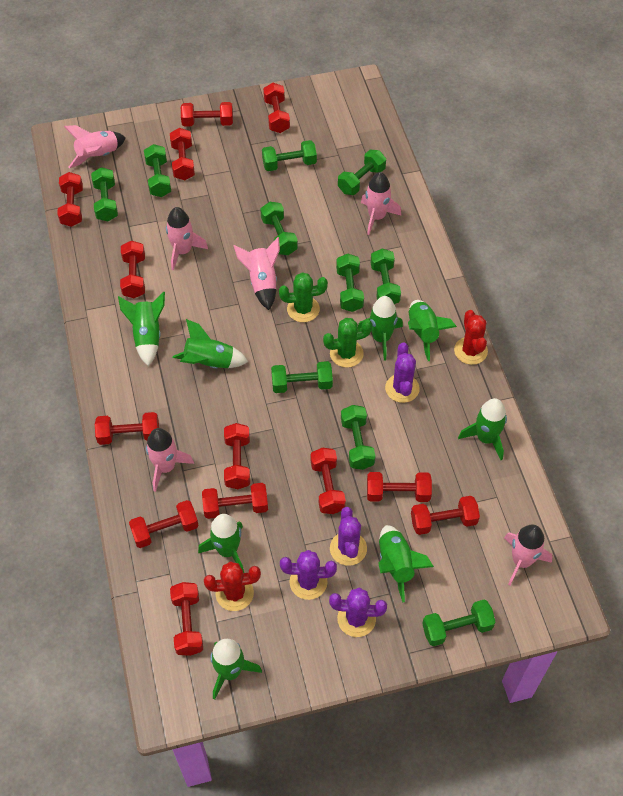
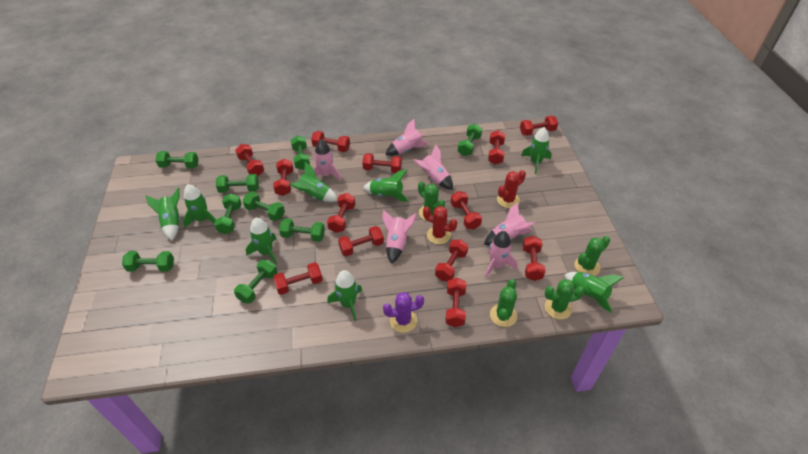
green cactus: 2 -> 4
green dumbbell: 10 -> 9
purple cactus: 4 -> 1

